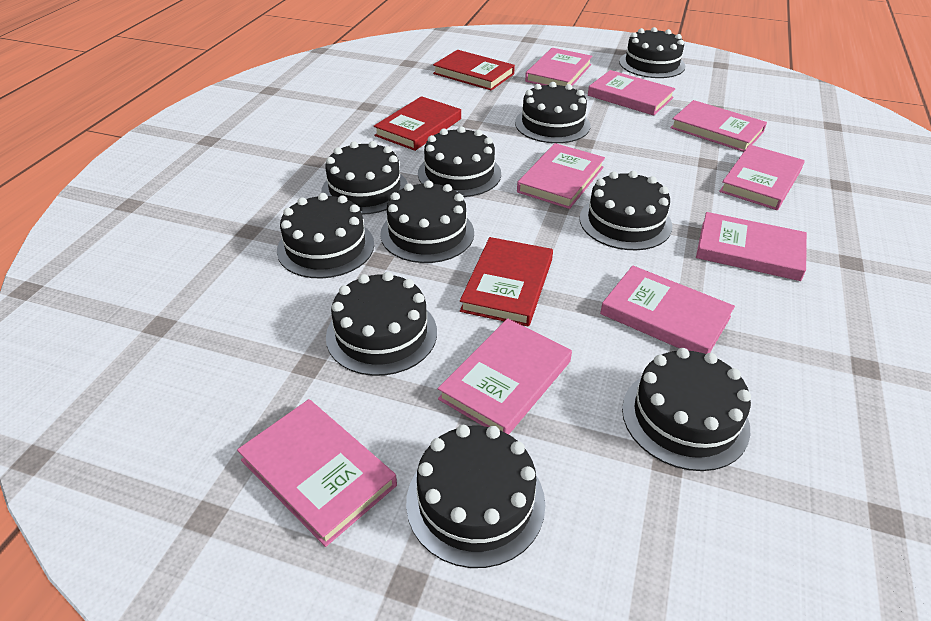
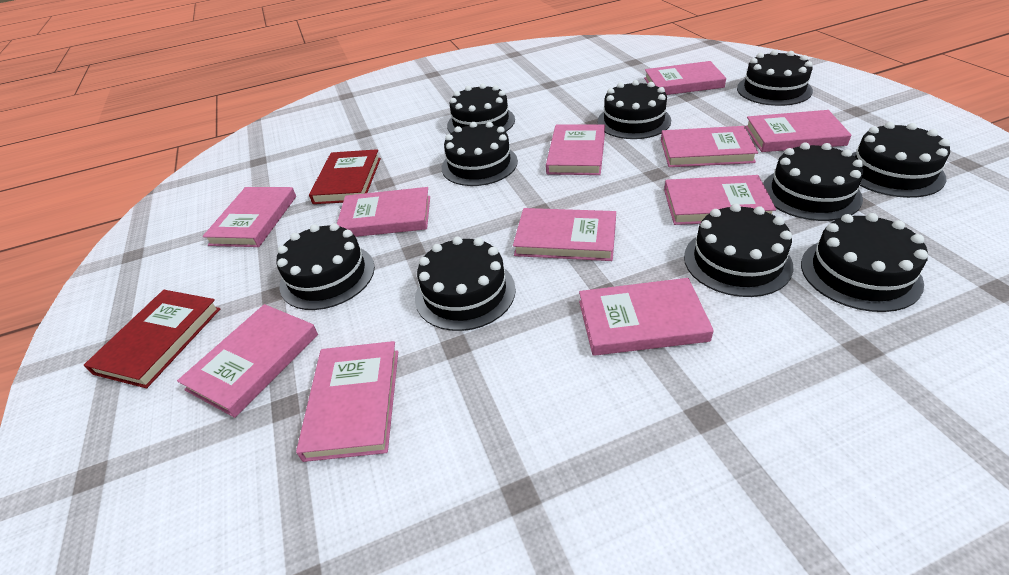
pink book: 9 -> 11
red book: 3 -> 2

